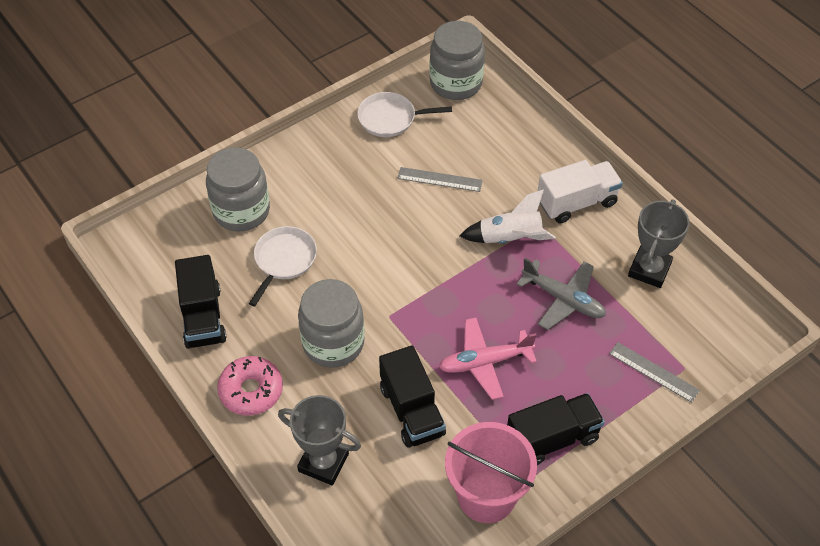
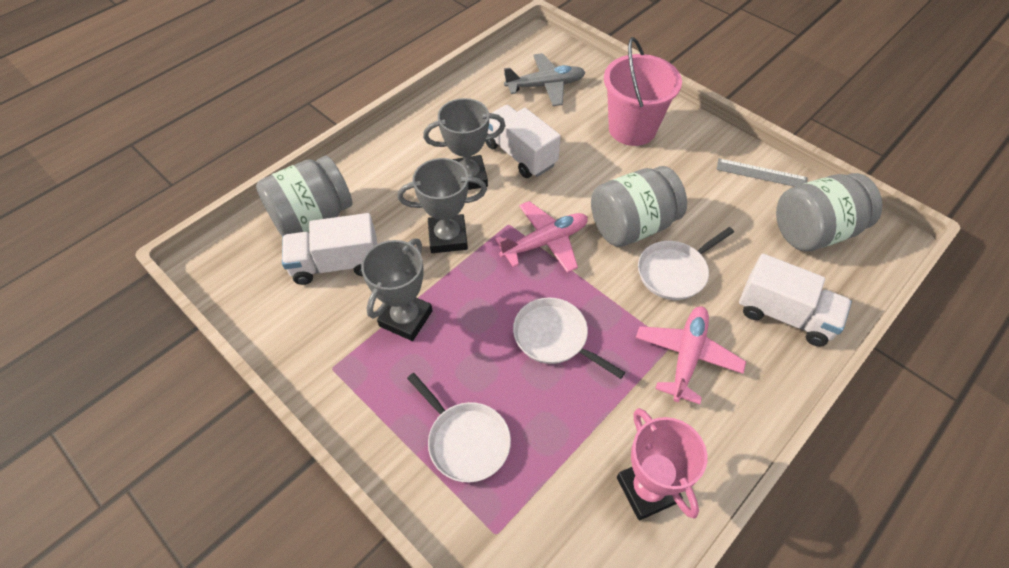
black truck: 3 -> 0
grey ruler: 2 -> 1
grey trophy: 2 -> 3
pink donut: 1 -> 0
pink plane: 1 -> 2
pink trophy: 0 -> 1
white pan: 2 -> 3
white rocket: 1 -> 0
white truck: 1 -> 3

